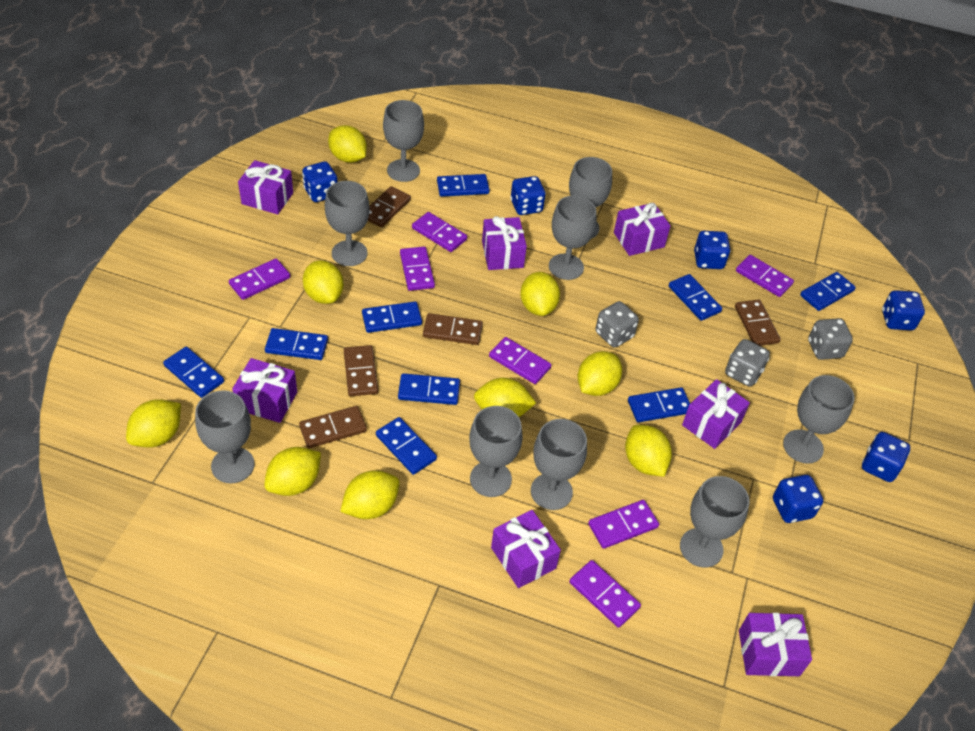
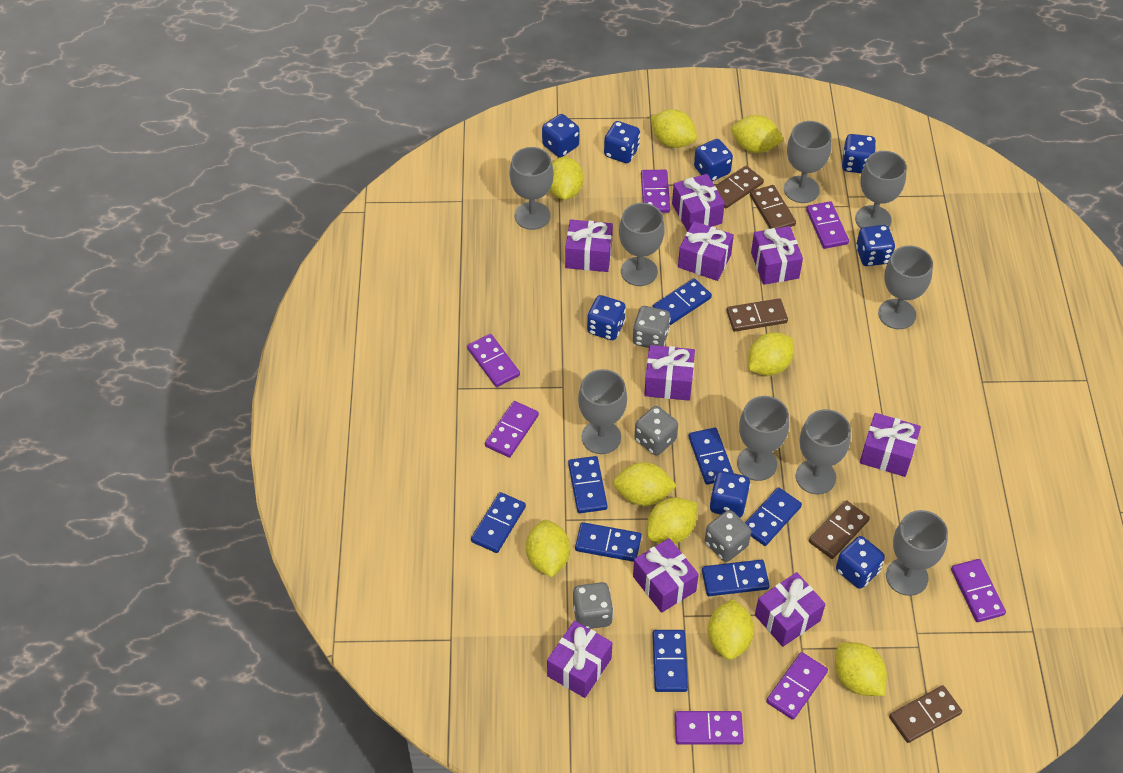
blue dice: 6 -> 8
blue domino: 9 -> 8
grey dice: 3 -> 4
purple gift: 7 -> 9

